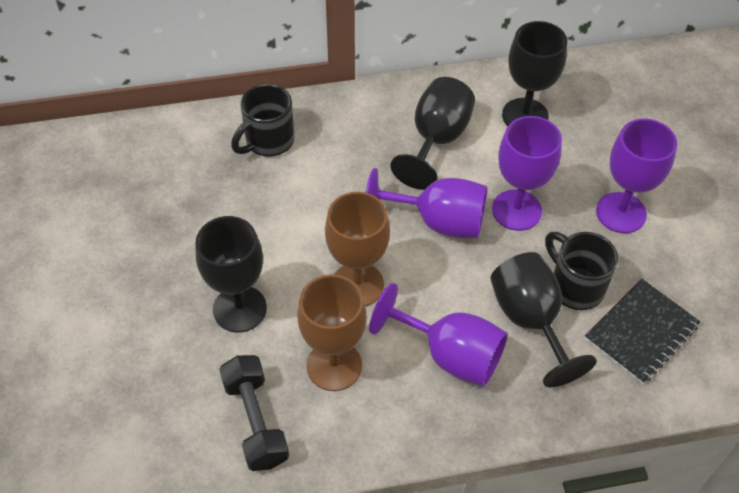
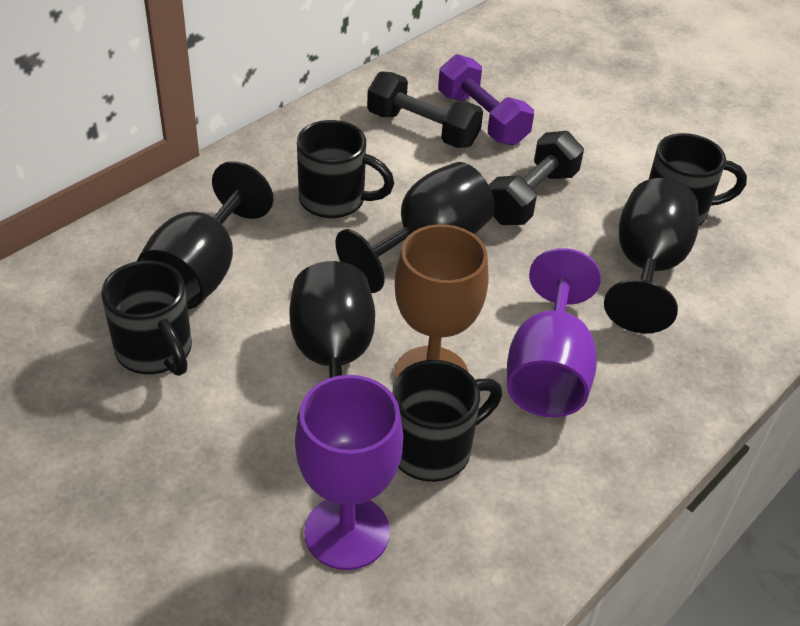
black dumbbell: 1 -> 2
black mug: 2 -> 4
black notebook: 1 -> 0
brown goblet: 2 -> 1
purple dumbbell: 0 -> 1
purple goblet: 4 -> 2

